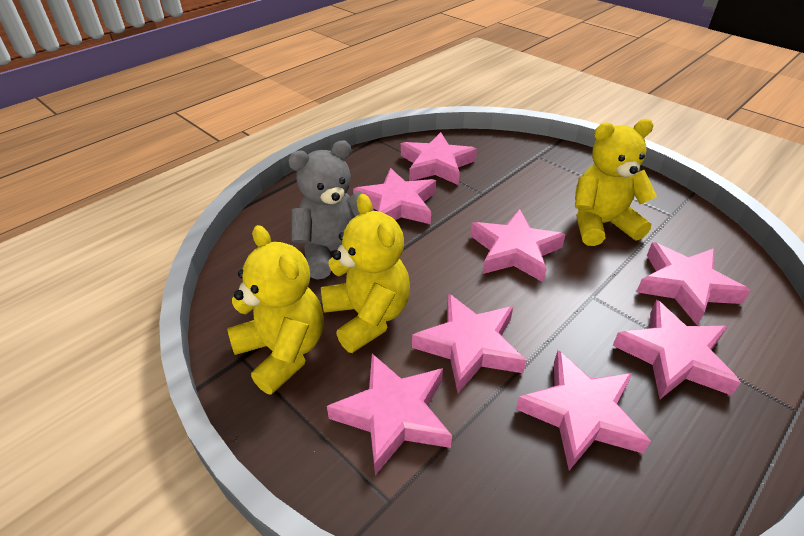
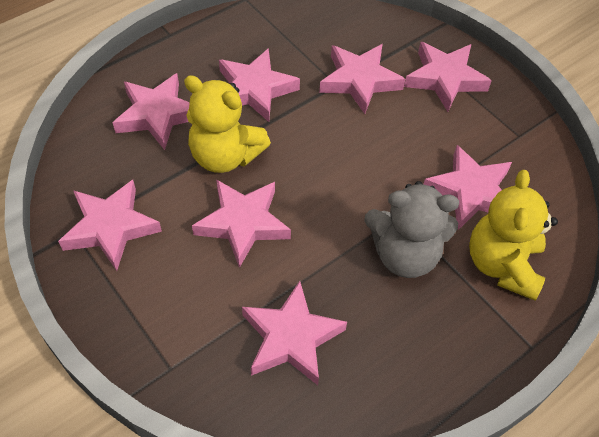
yellow teddy bear: 3 -> 2

